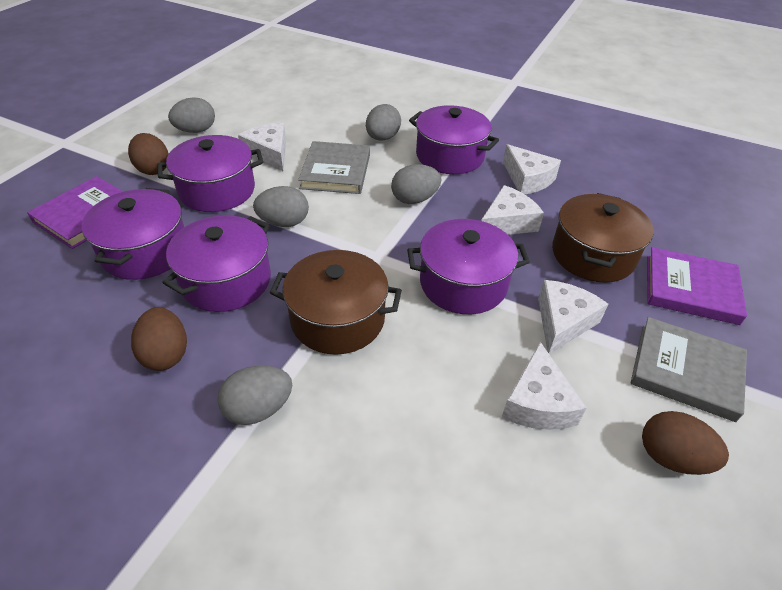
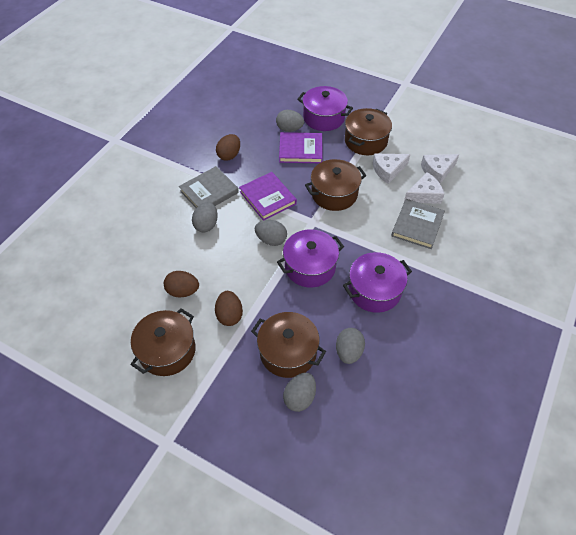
brown pot: 2 -> 4
purple pot: 5 -> 3
white cheese: 5 -> 3

